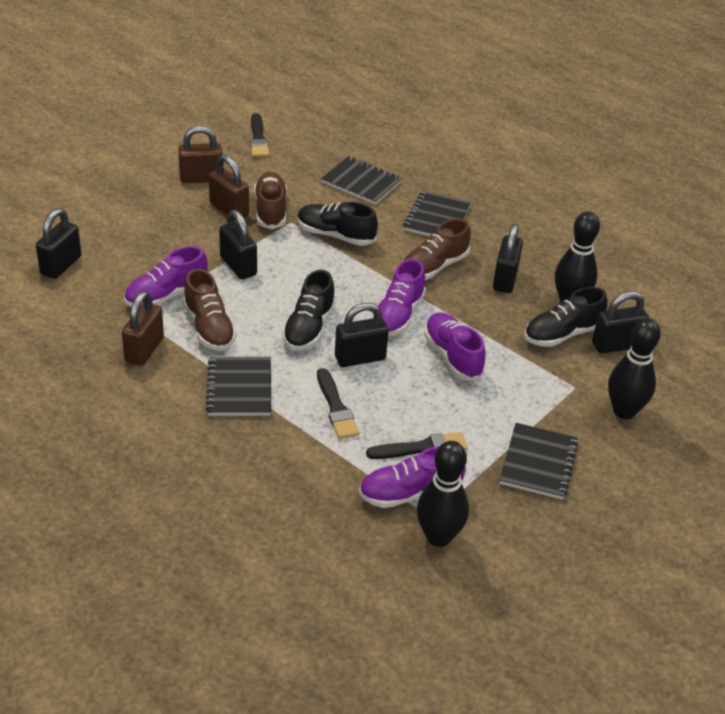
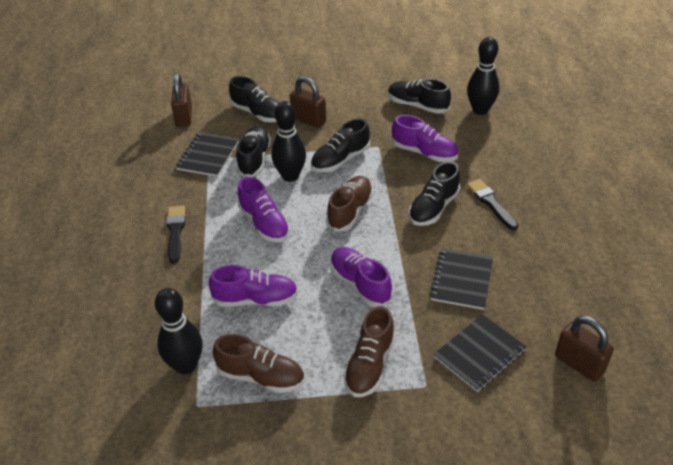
black brush: 3 -> 2
black notebook: 4 -> 3
black padlock: 5 -> 0
black shoe: 3 -> 5

